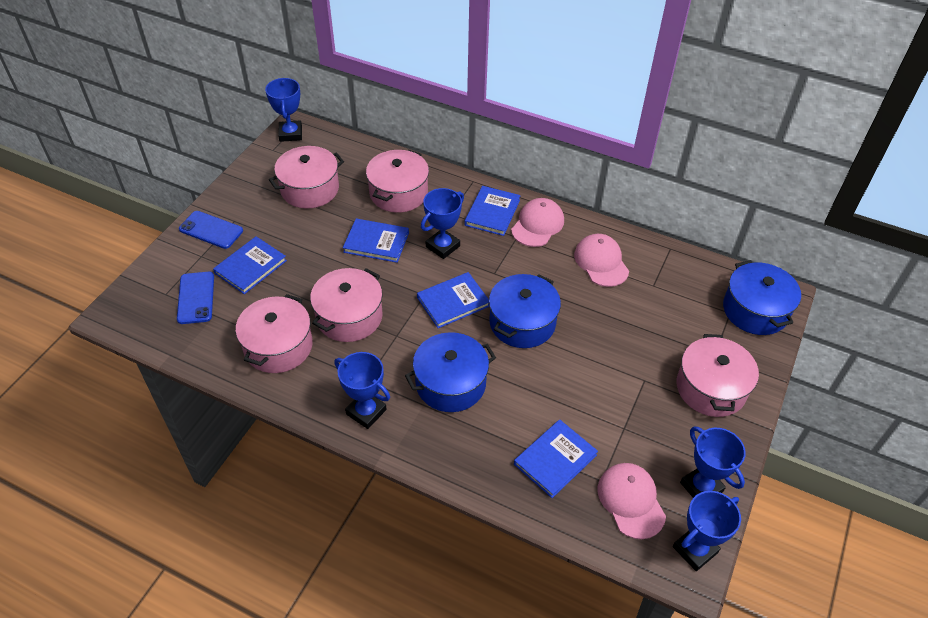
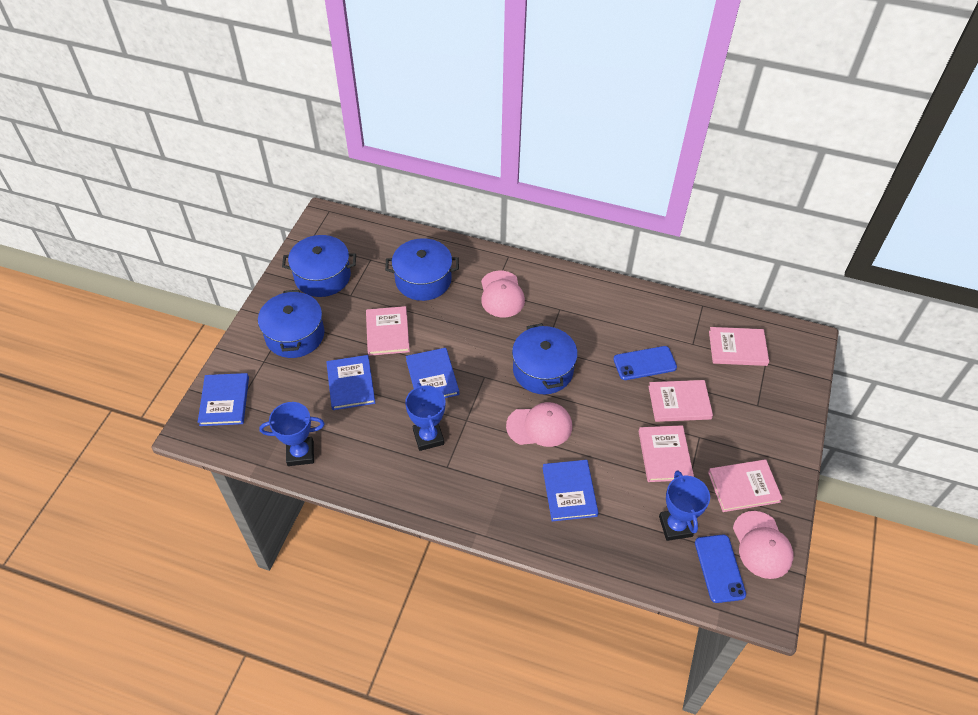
blue book: 5 -> 4
blue pot: 3 -> 4
blue trophy: 5 -> 3
pink book: 0 -> 5
pink pot: 5 -> 0

